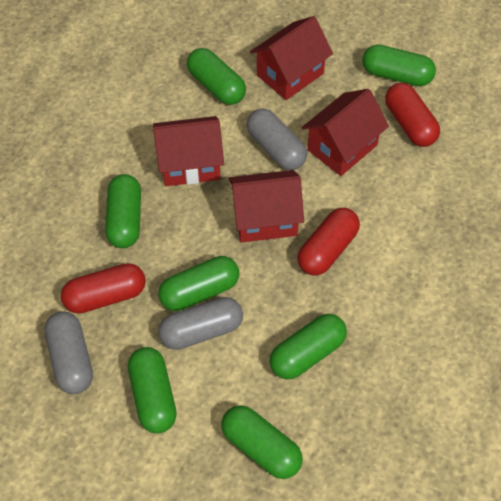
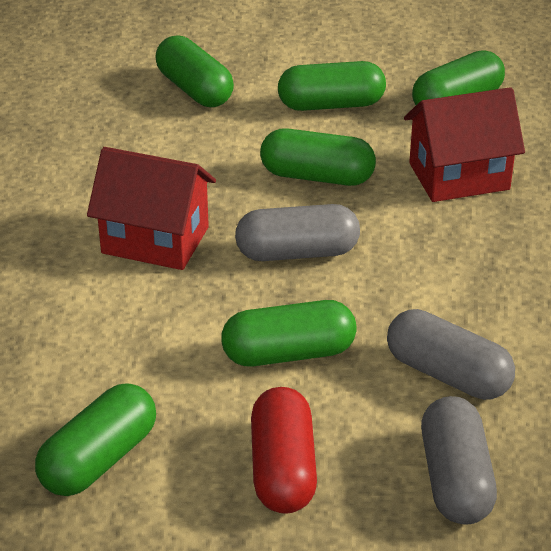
green capsule: 7 -> 6
red capsule: 3 -> 1
red house: 4 -> 2

